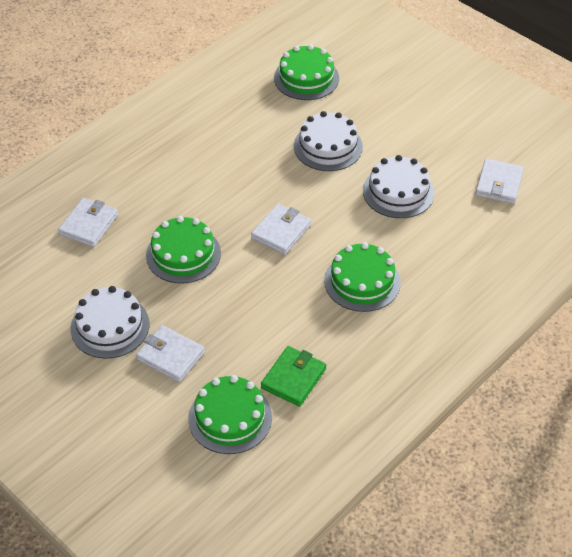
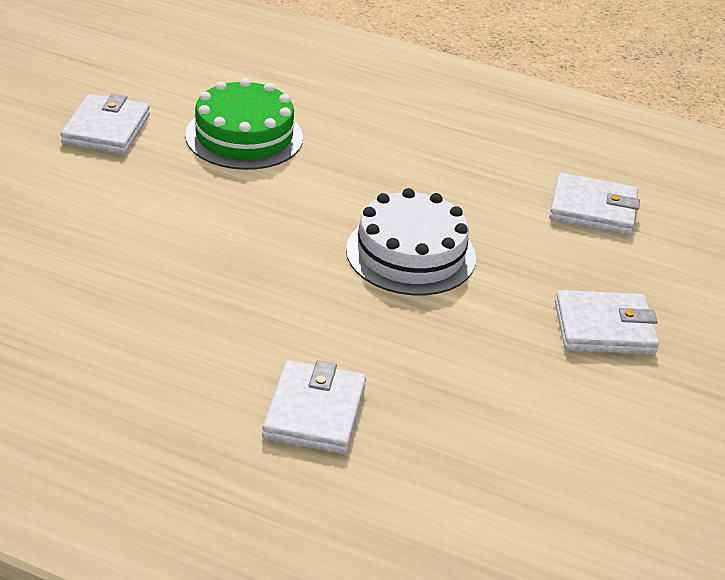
green cake: 4 -> 1
green wallet: 1 -> 0
white cake: 3 -> 1

